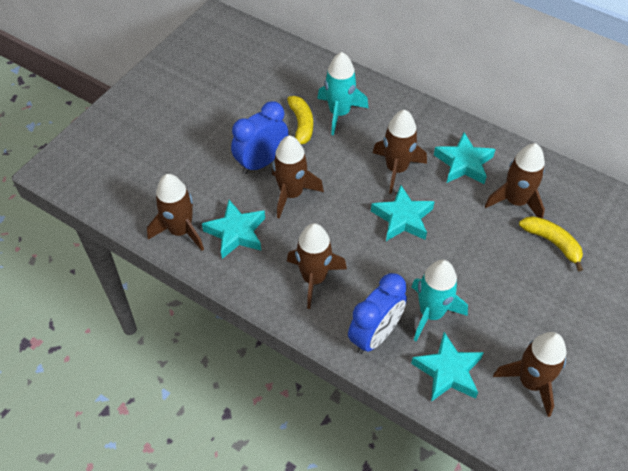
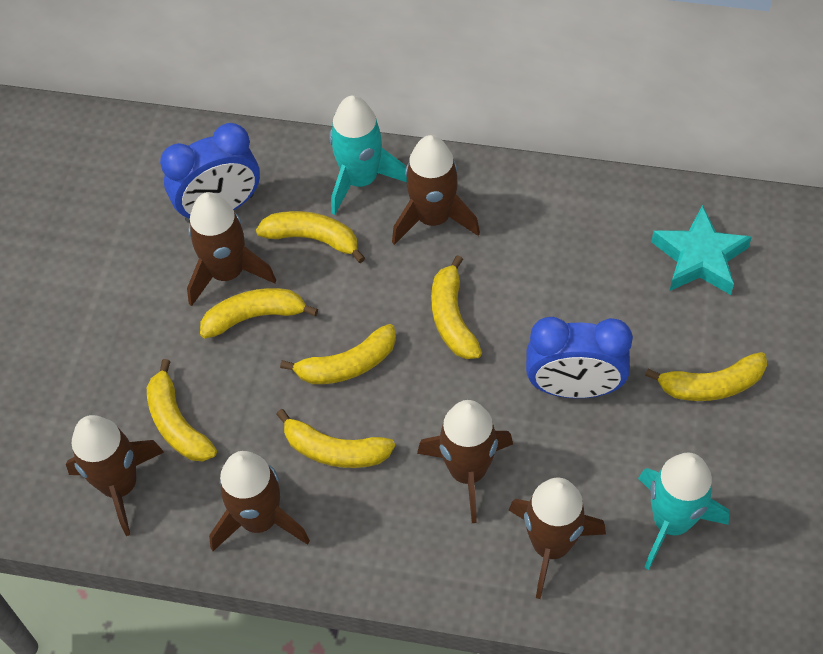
turquoise star: 4 -> 1
yellow banana: 2 -> 7

